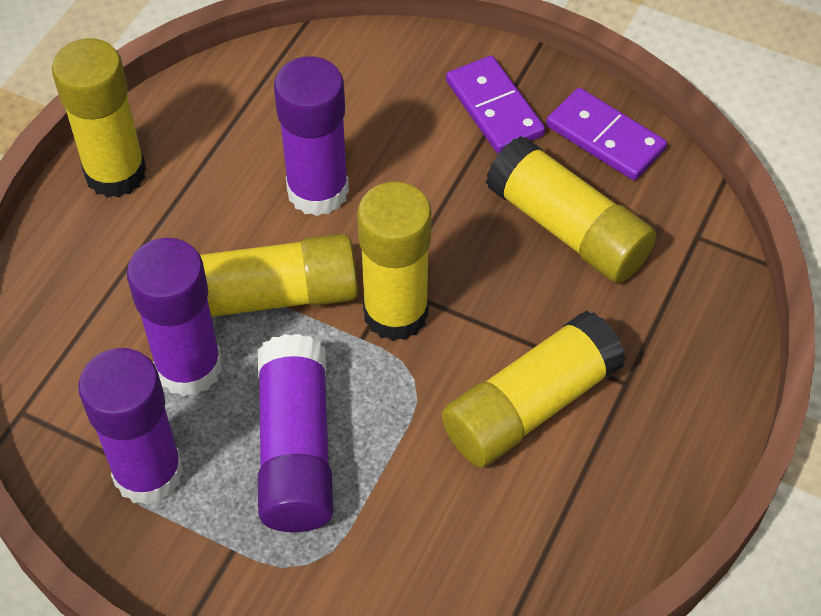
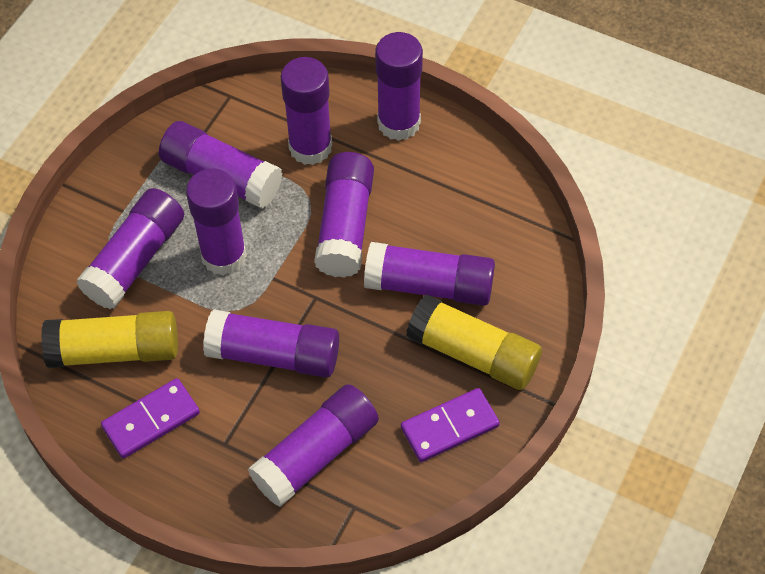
purple glue stick: 4 -> 9
yellow glue stick: 5 -> 2

